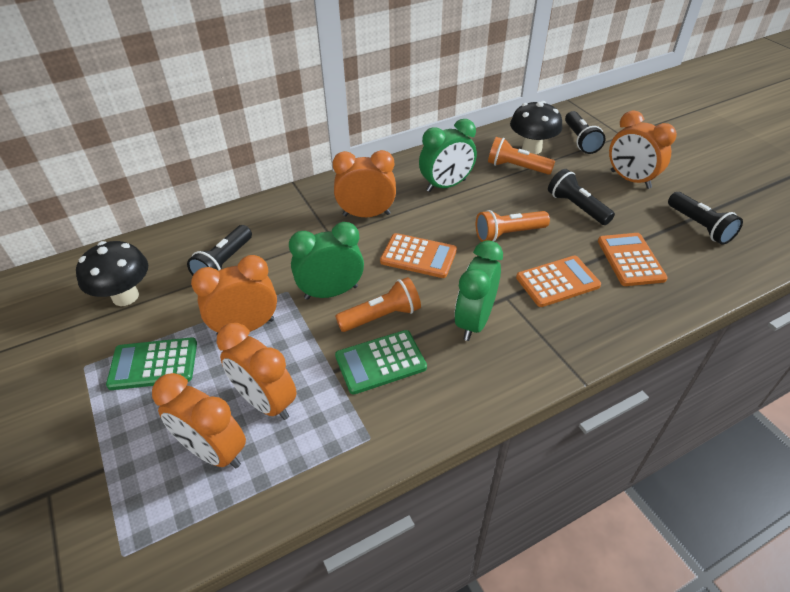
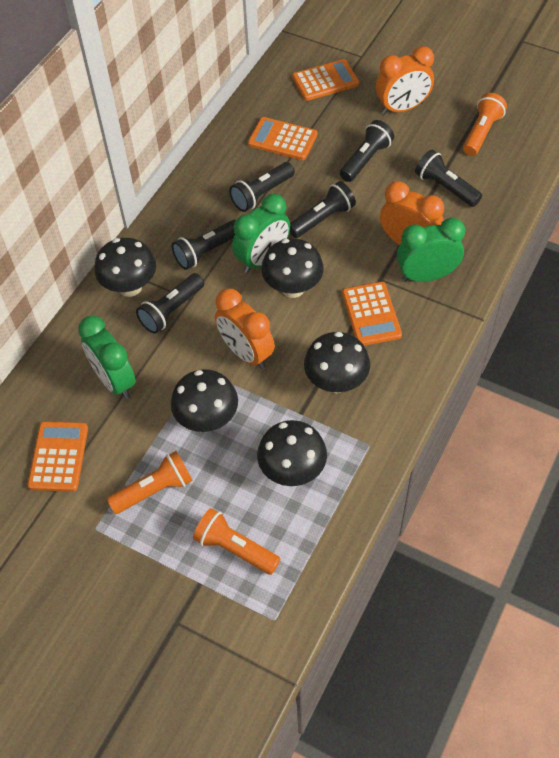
black flashlight: 4 -> 6
black mushroom: 2 -> 5
green calculator: 2 -> 0
orange calculator: 3 -> 4
orange clock: 5 -> 3

